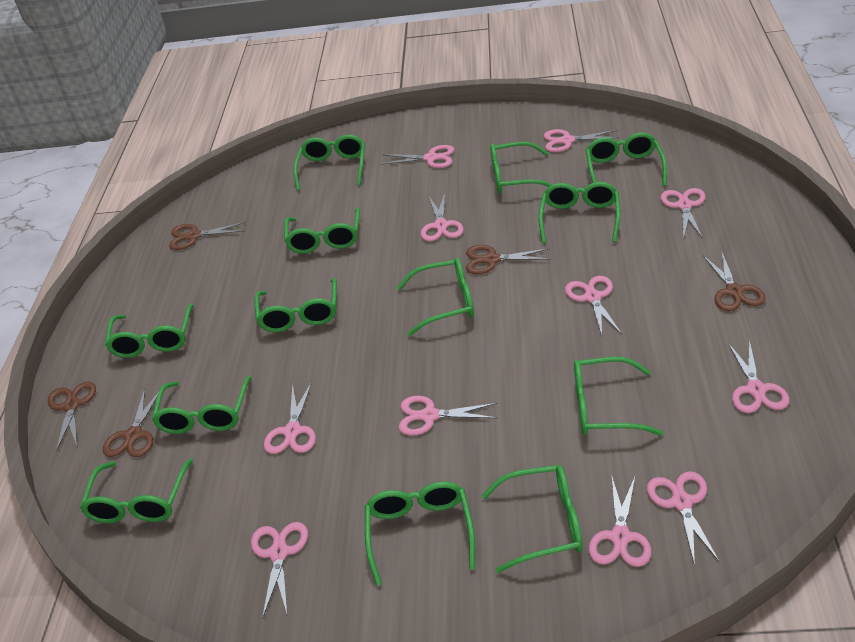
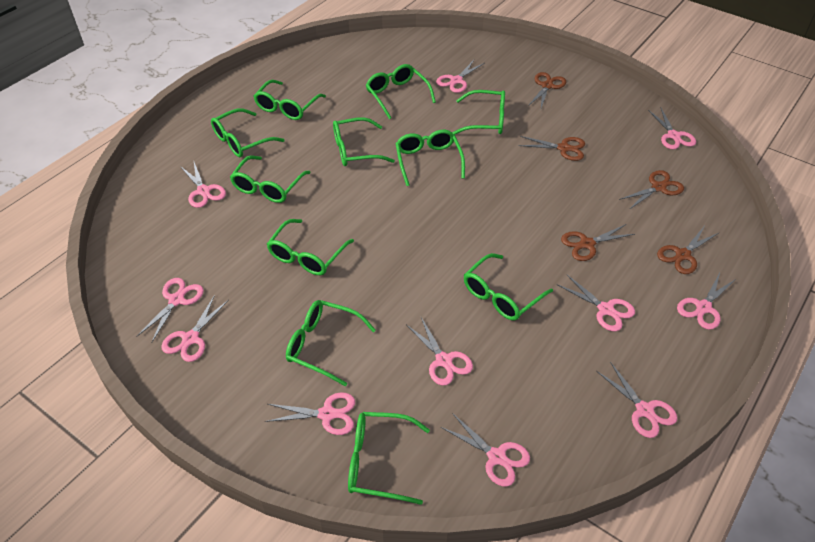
green glasses: 13 -> 11

